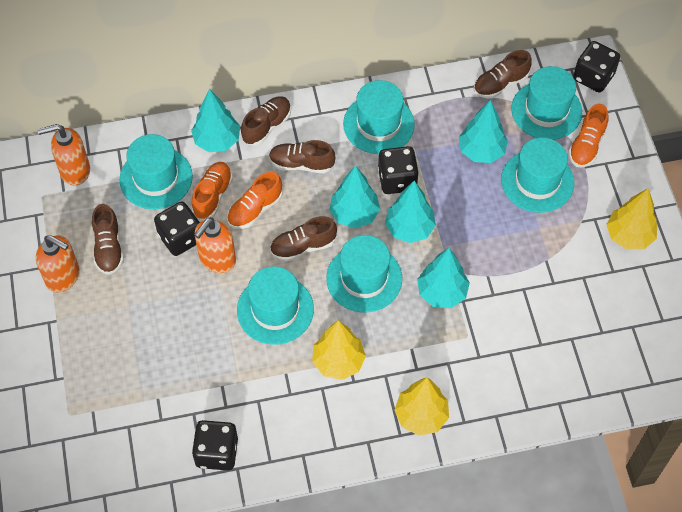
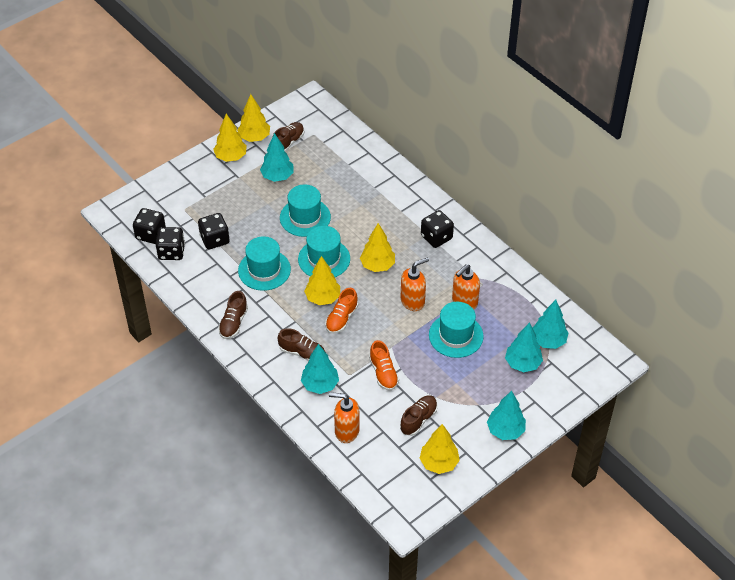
brown shoe: 5 -> 4
orange shoe: 3 -> 2
turquoise hat: 6 -> 4
yellow tree: 3 -> 5

